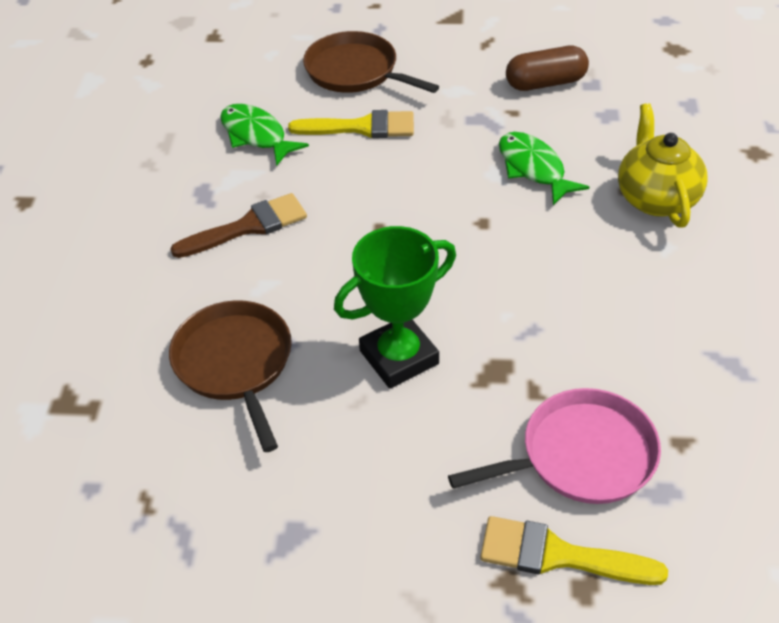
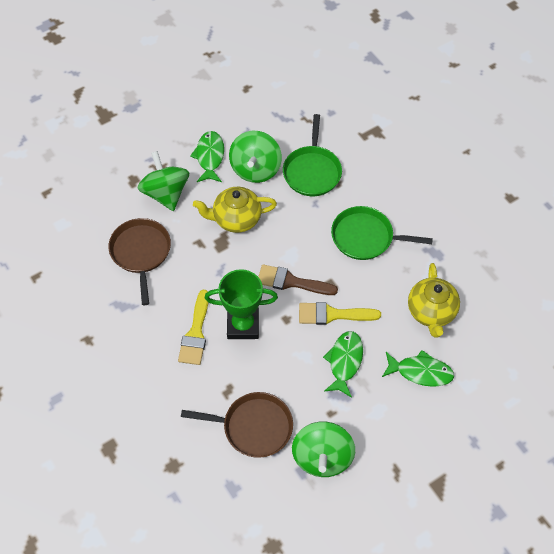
brown capsule: 1 -> 0
green fish: 2 -> 3
green pan: 0 -> 2
green spinning top: 0 -> 3
pink pan: 1 -> 0
yellow teapot: 1 -> 2

